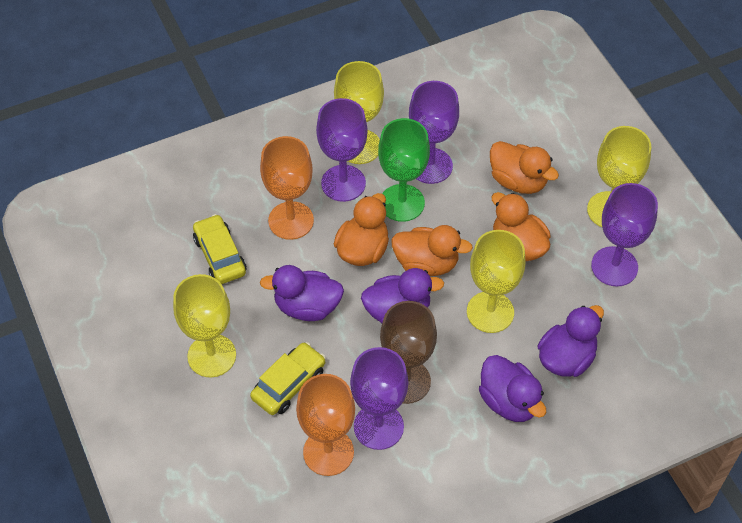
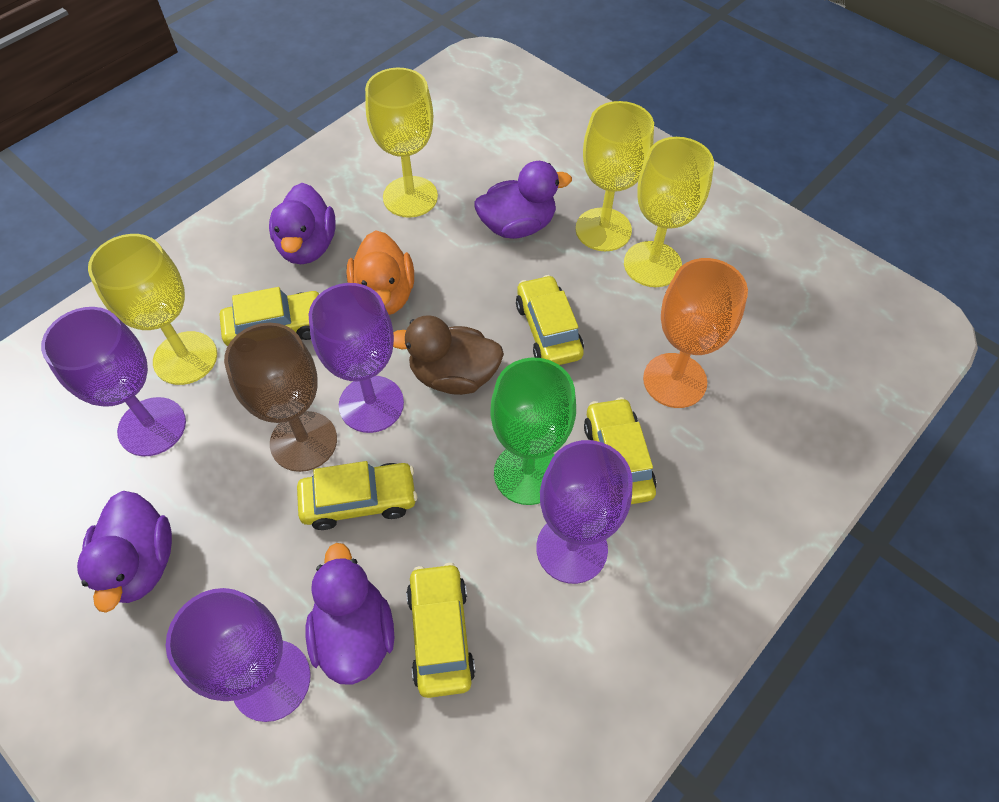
brown duck: 0 -> 1
orange duck: 4 -> 1
orange goblet: 2 -> 1
yellow car: 2 -> 5

